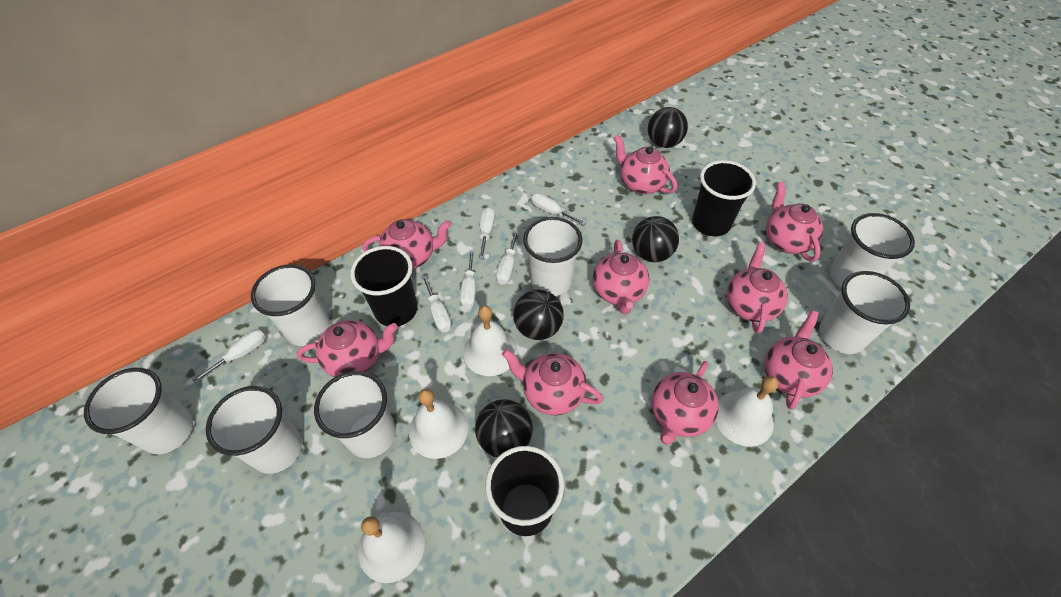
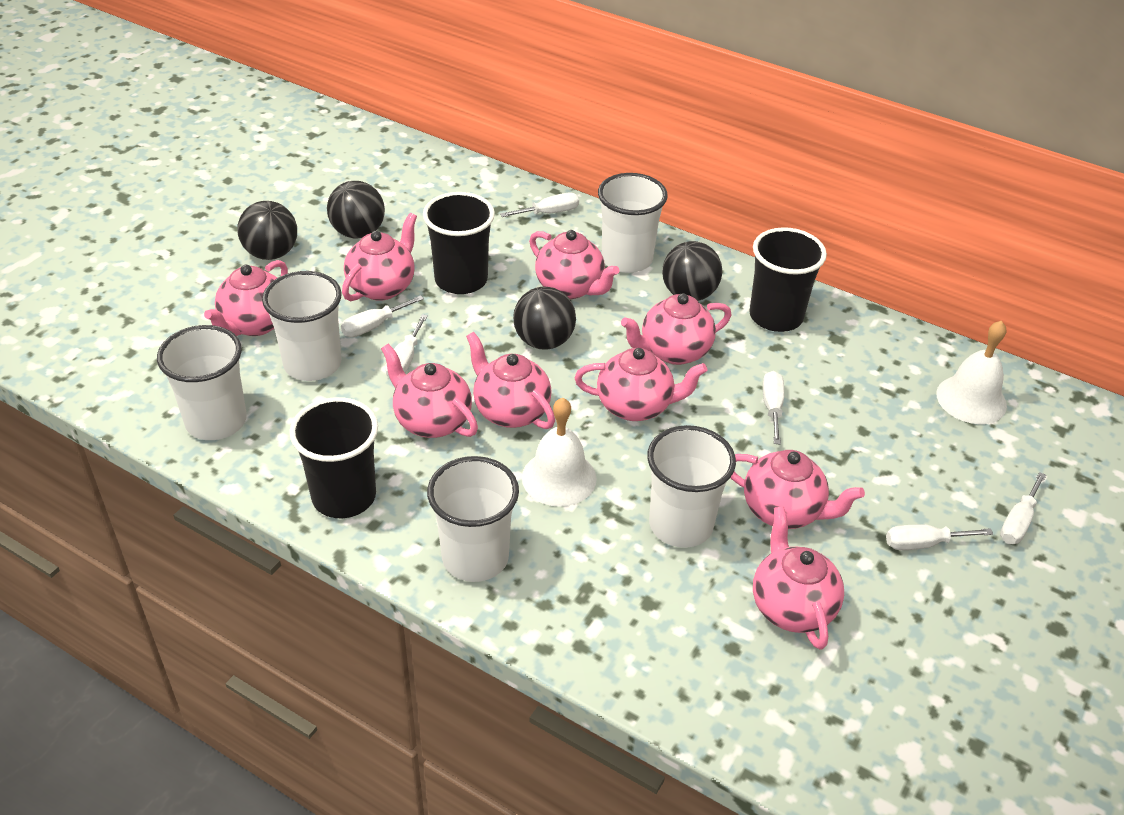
white bell: 4 -> 2
white cup: 7 -> 5

